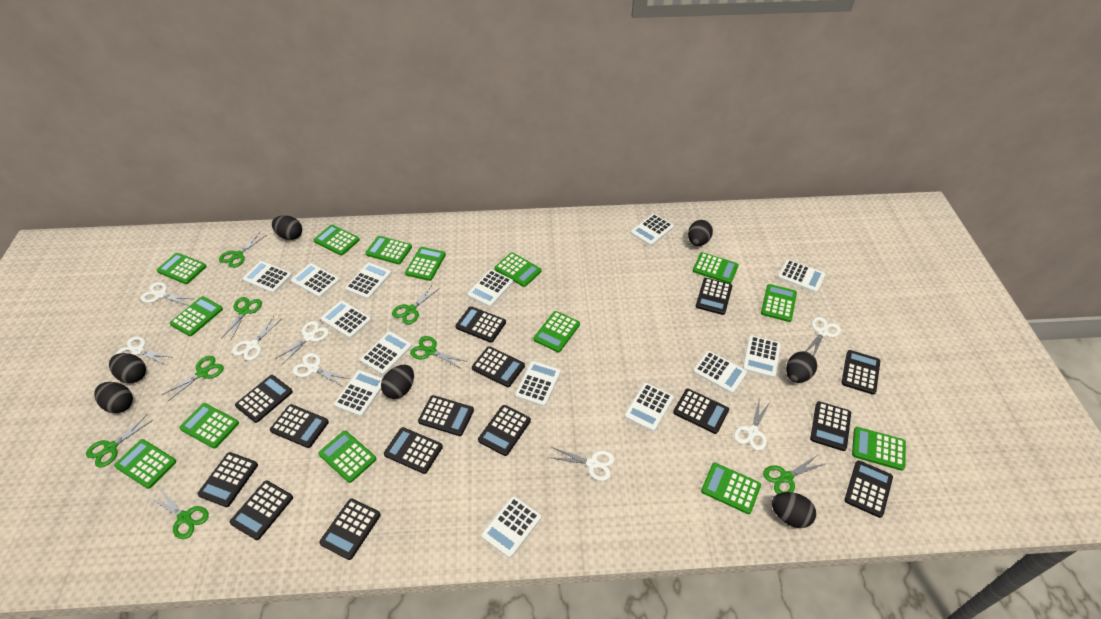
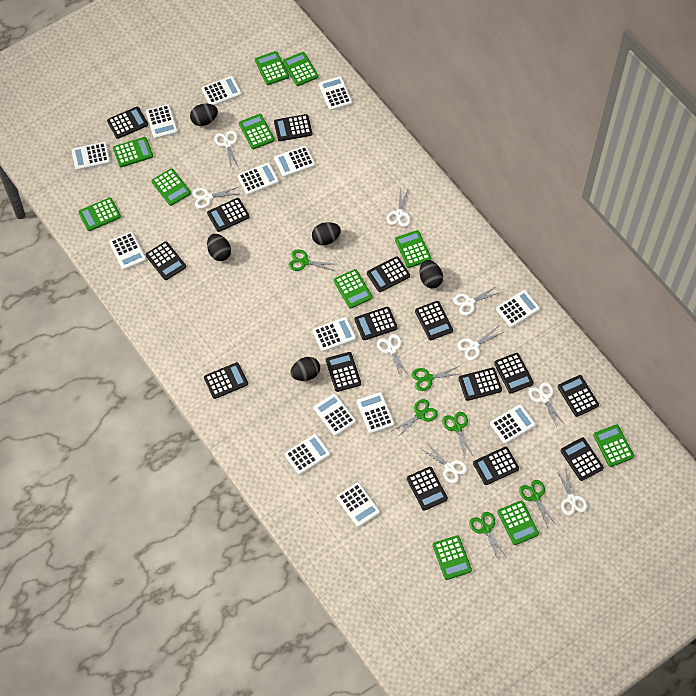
black egg: 7 -> 5
green calculator: 14 -> 11
green scissors: 8 -> 6
white scissors: 8 -> 9

